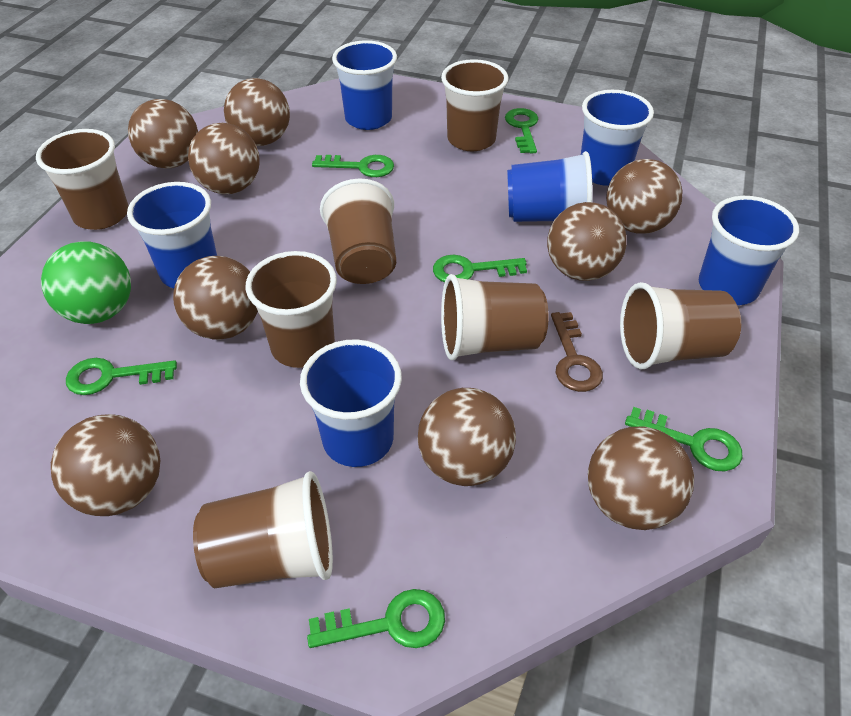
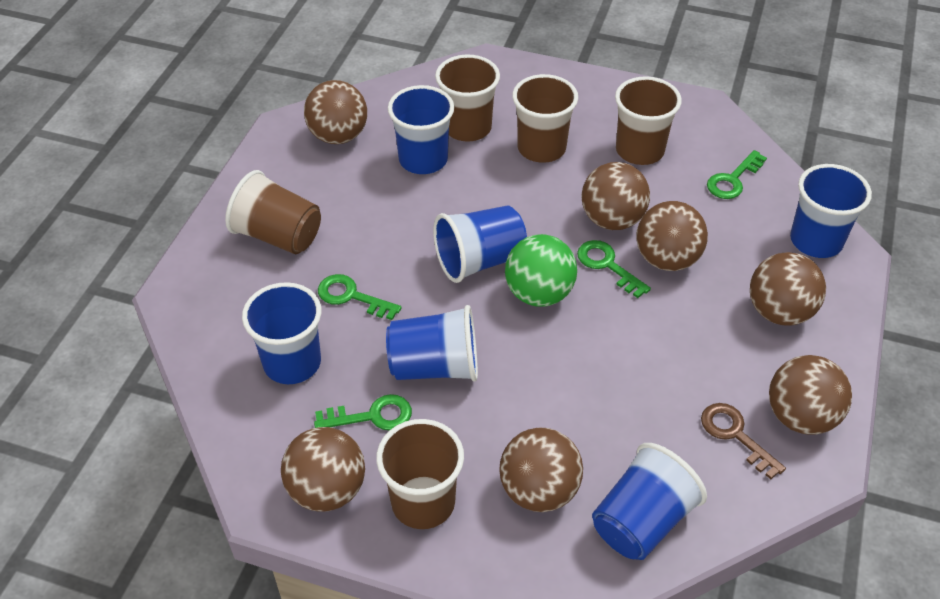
brown ball: 9 -> 7
brown cup: 7 -> 5
green key: 6 -> 4

